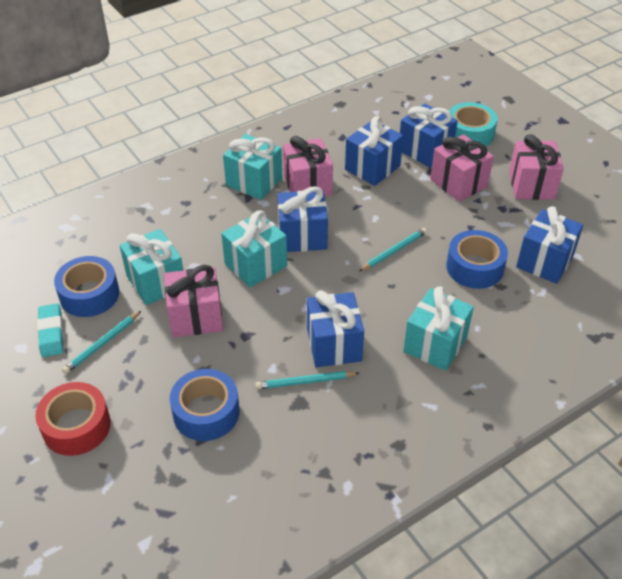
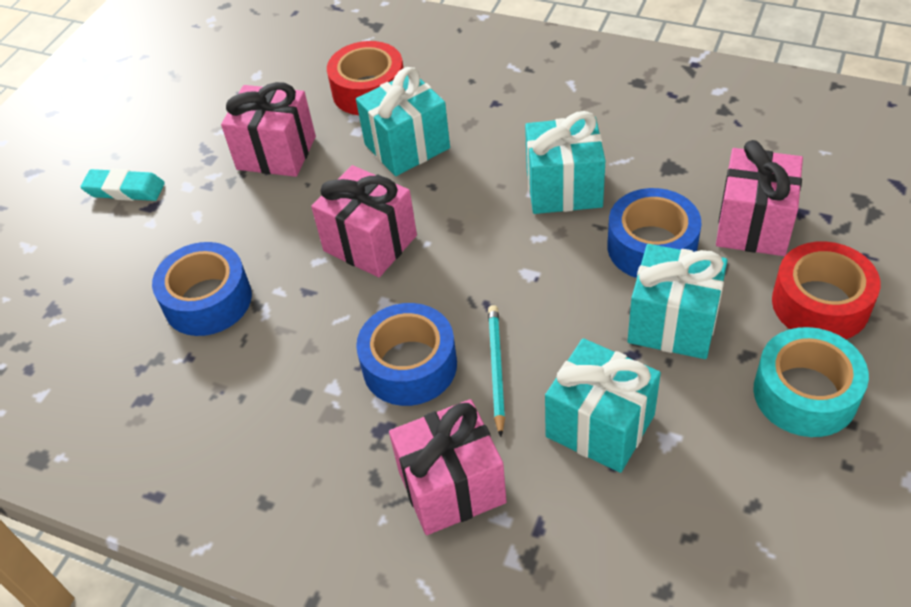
blue gift: 5 -> 0
red tape: 1 -> 2
turquoise pencil: 3 -> 1

